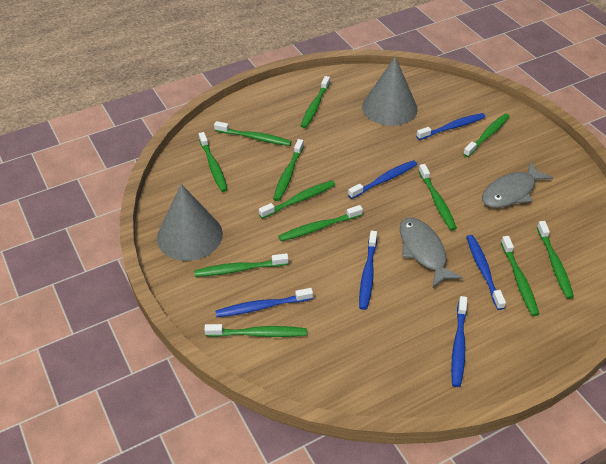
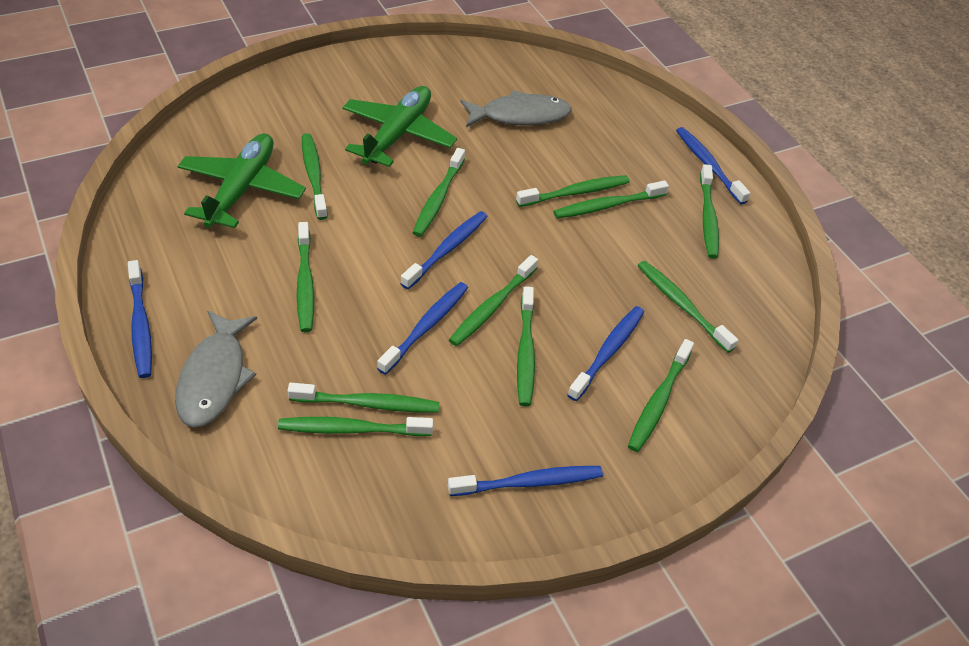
green plane: 0 -> 2
grey cone: 2 -> 0

